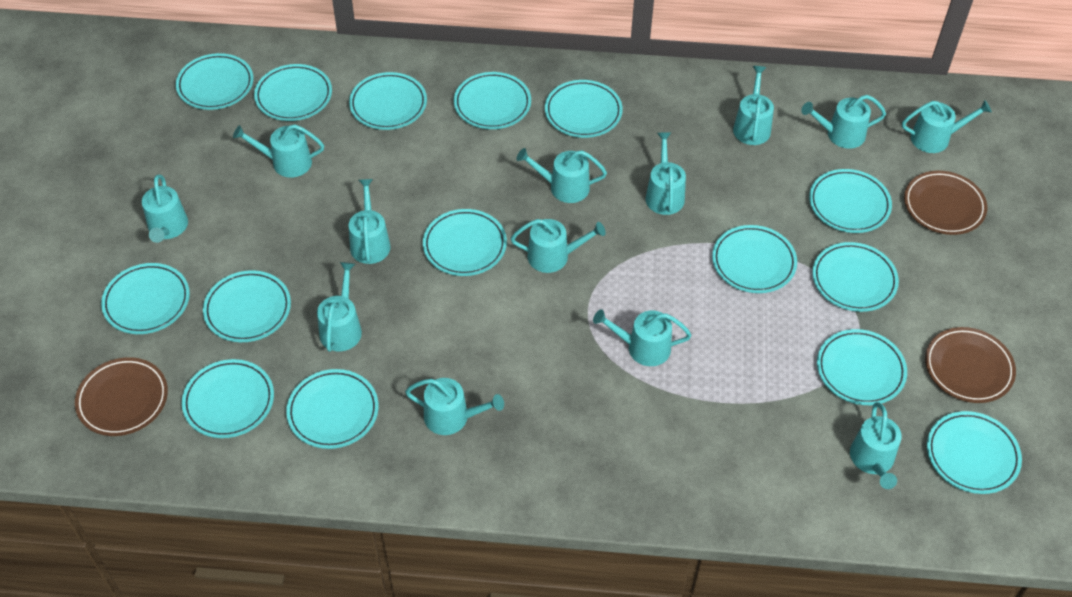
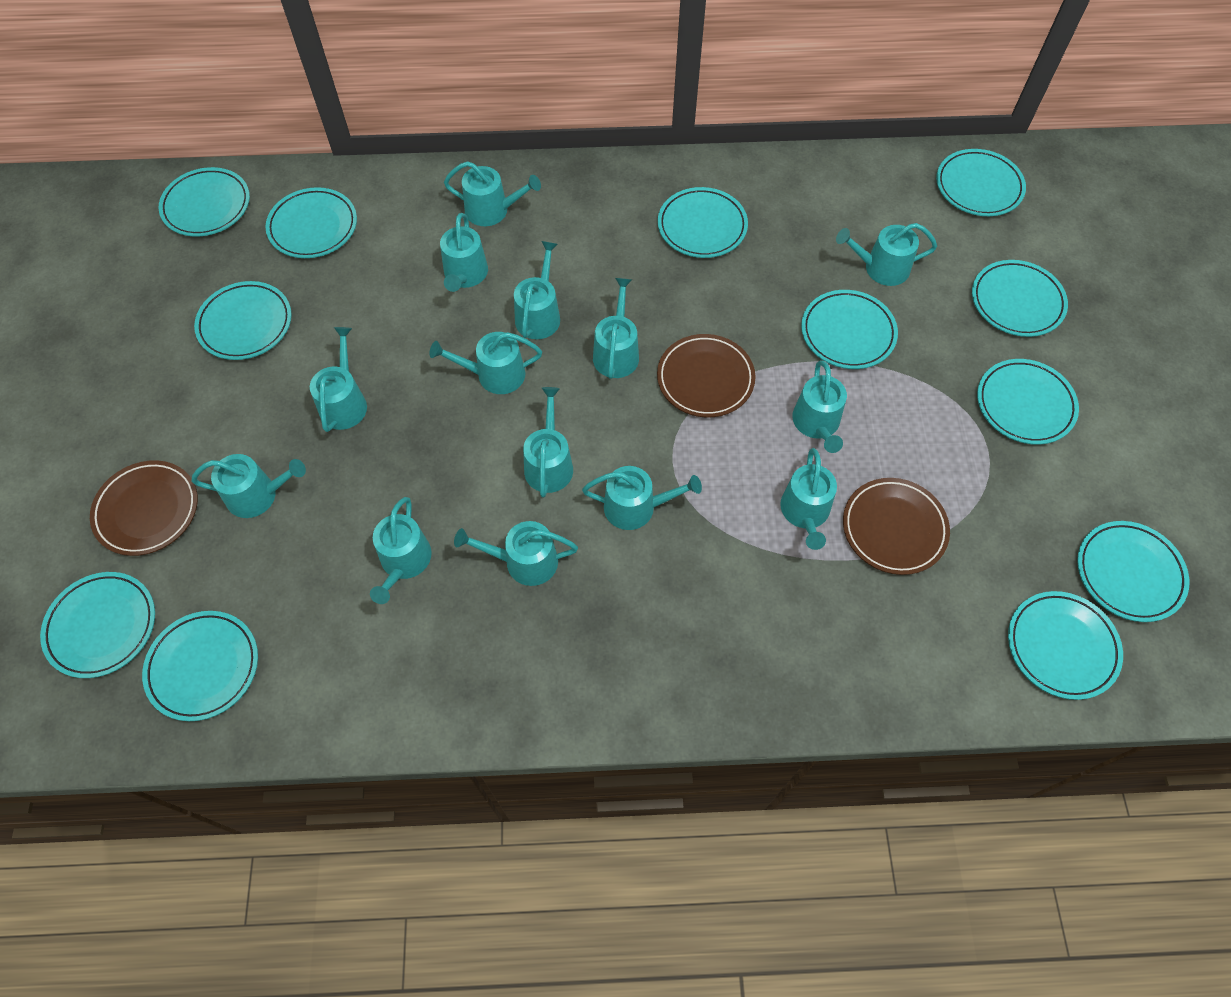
turquoise plate: 15 -> 12
turquoise watering can: 13 -> 14

